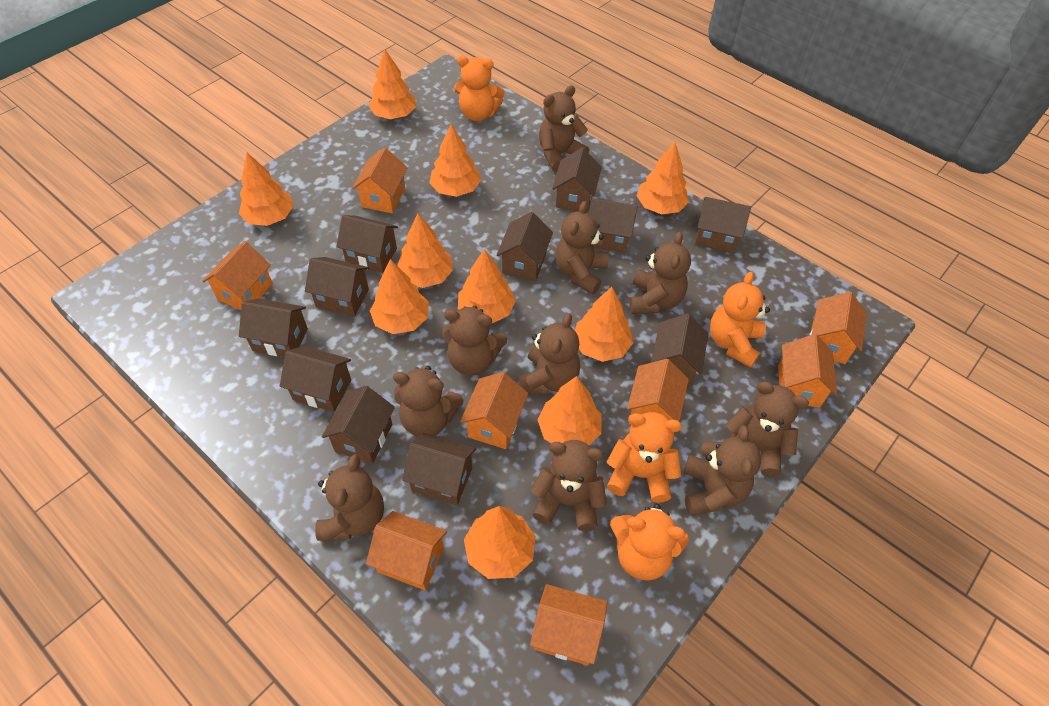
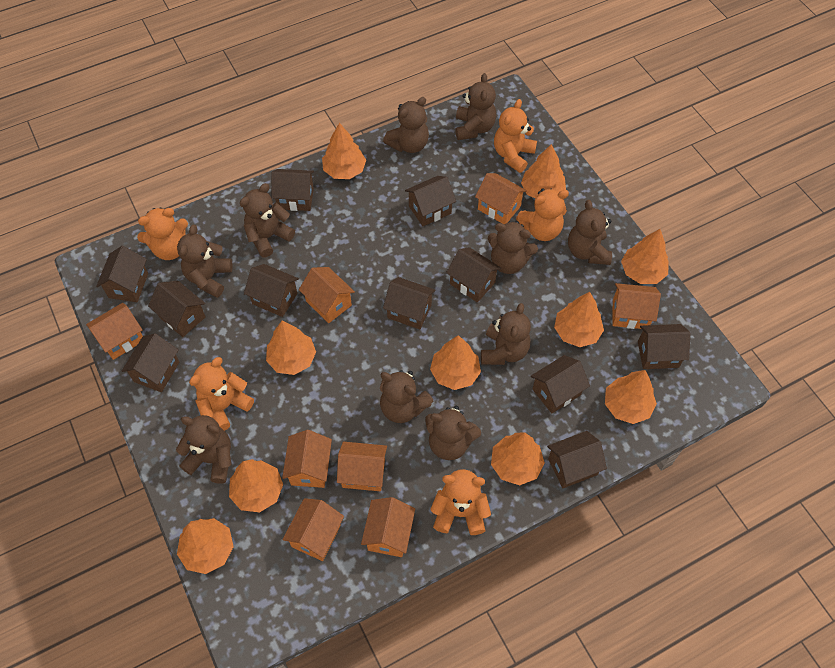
orange teddy bear: 4 -> 5

